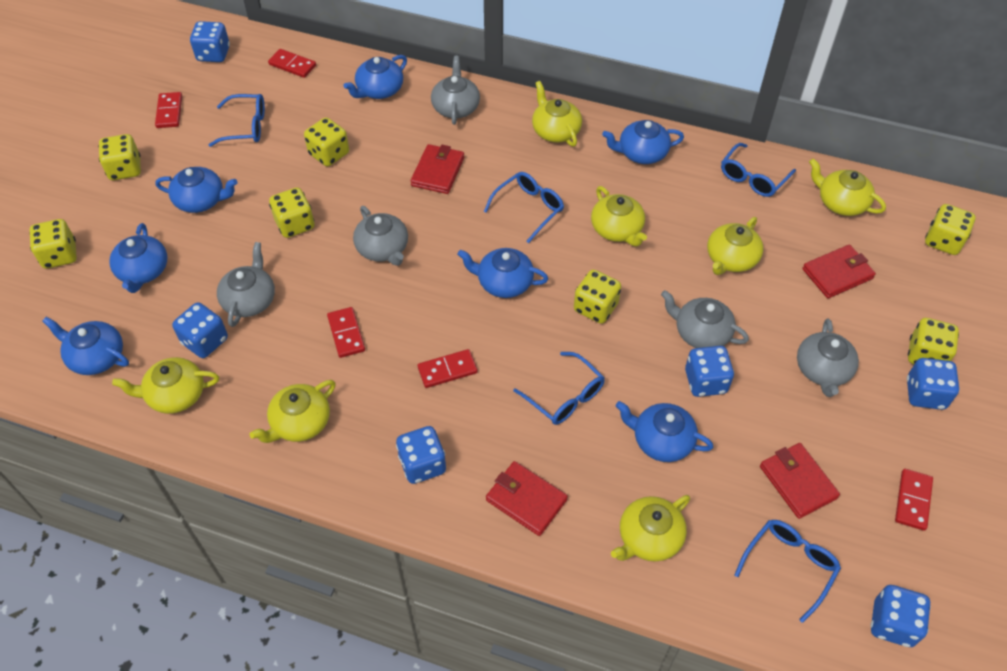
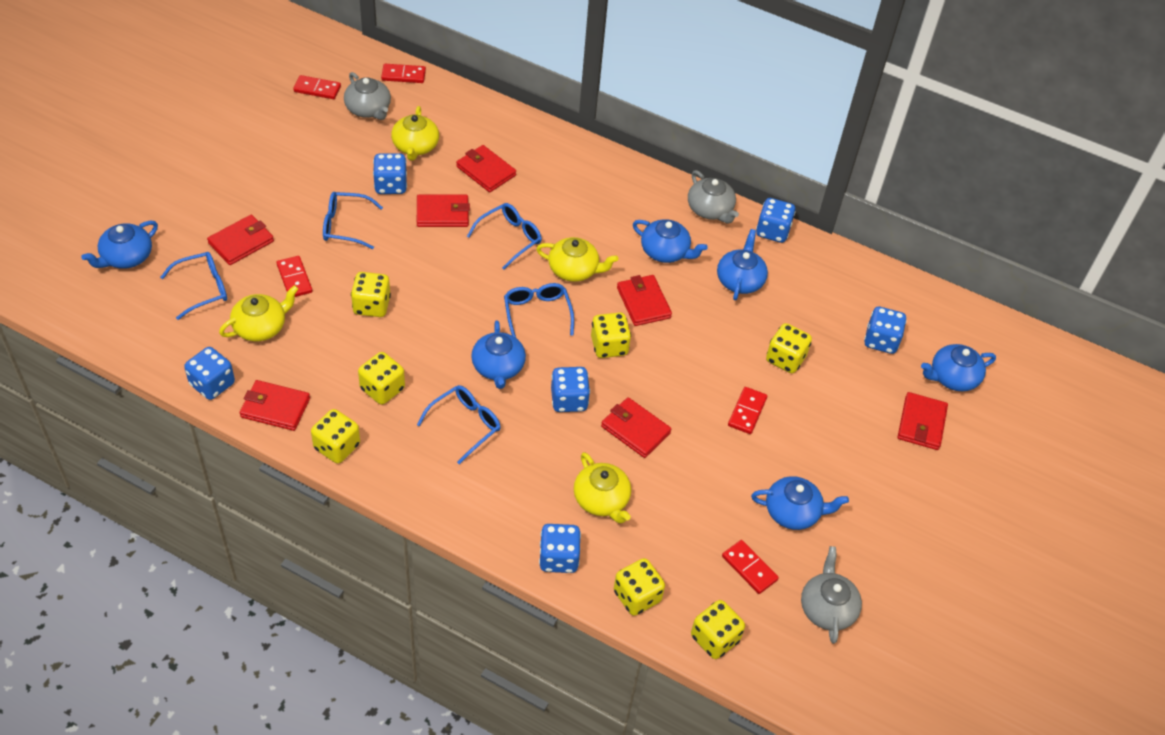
blue teapot: 7 -> 6
grey teapot: 5 -> 3
red wallet: 4 -> 7
yellow teapot: 7 -> 4

